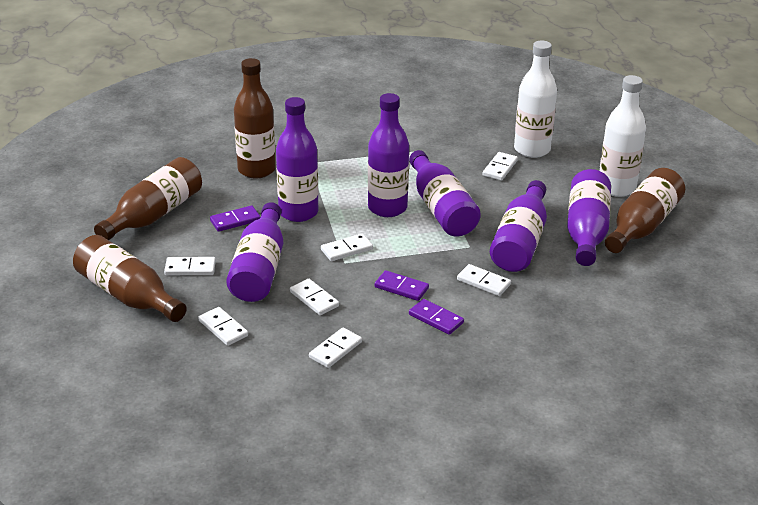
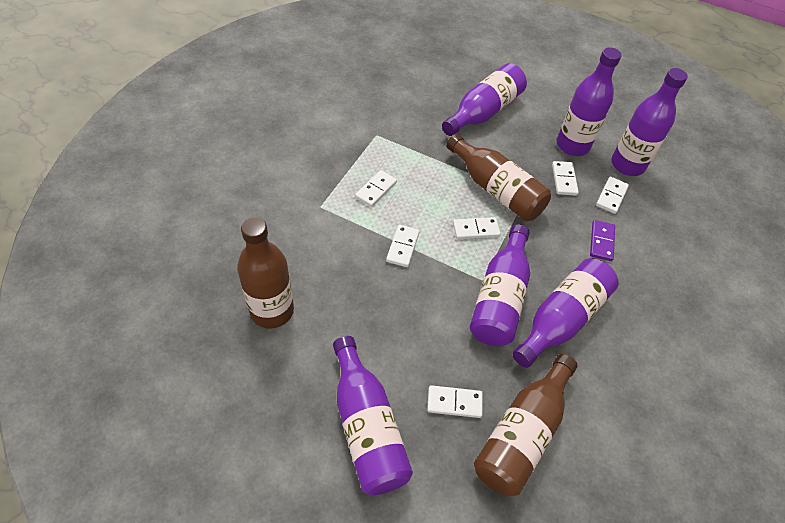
brown bottle: 4 -> 3
purple domino: 3 -> 1
white bottle: 2 -> 0
white domino: 7 -> 6

